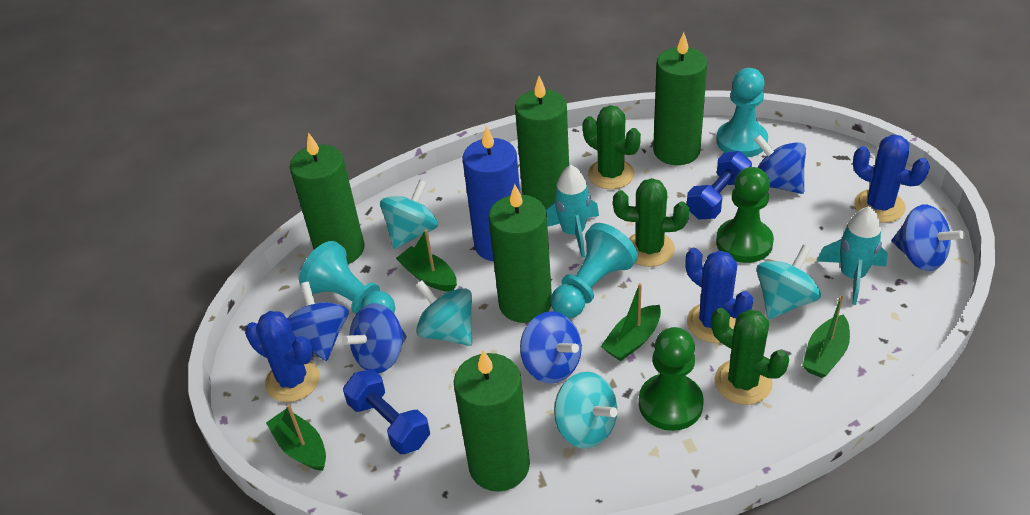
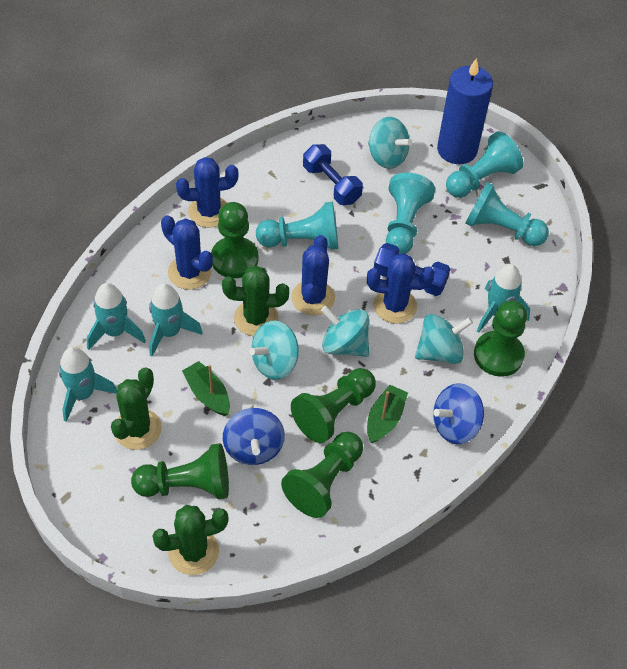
blue cactus: 3 -> 4
blue spinning top: 5 -> 2
green boat: 4 -> 2
green candle: 5 -> 0
green pawn: 2 -> 5
turquoise pawn: 3 -> 4
turquoise rocket: 2 -> 4

